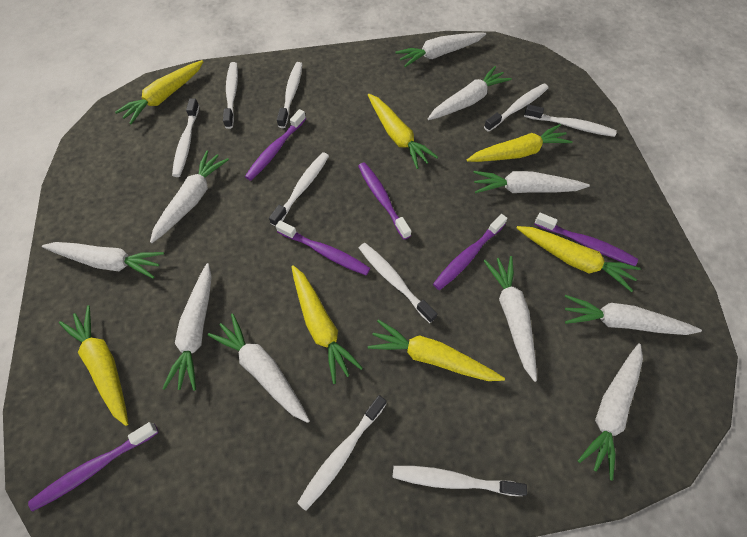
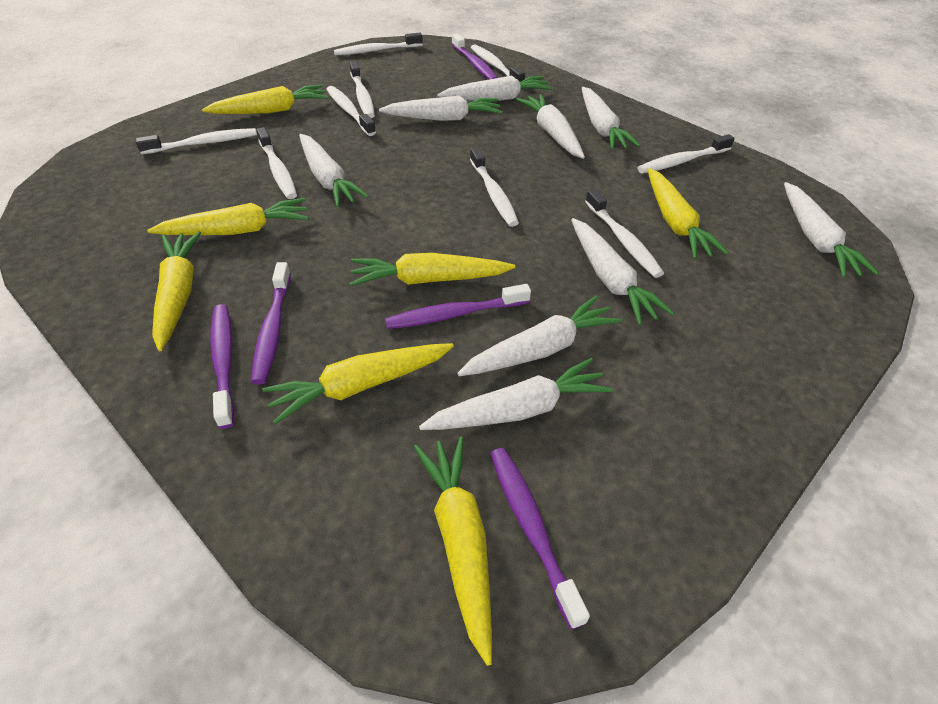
purple toothbrush: 6 -> 5
white carrot: 10 -> 9

